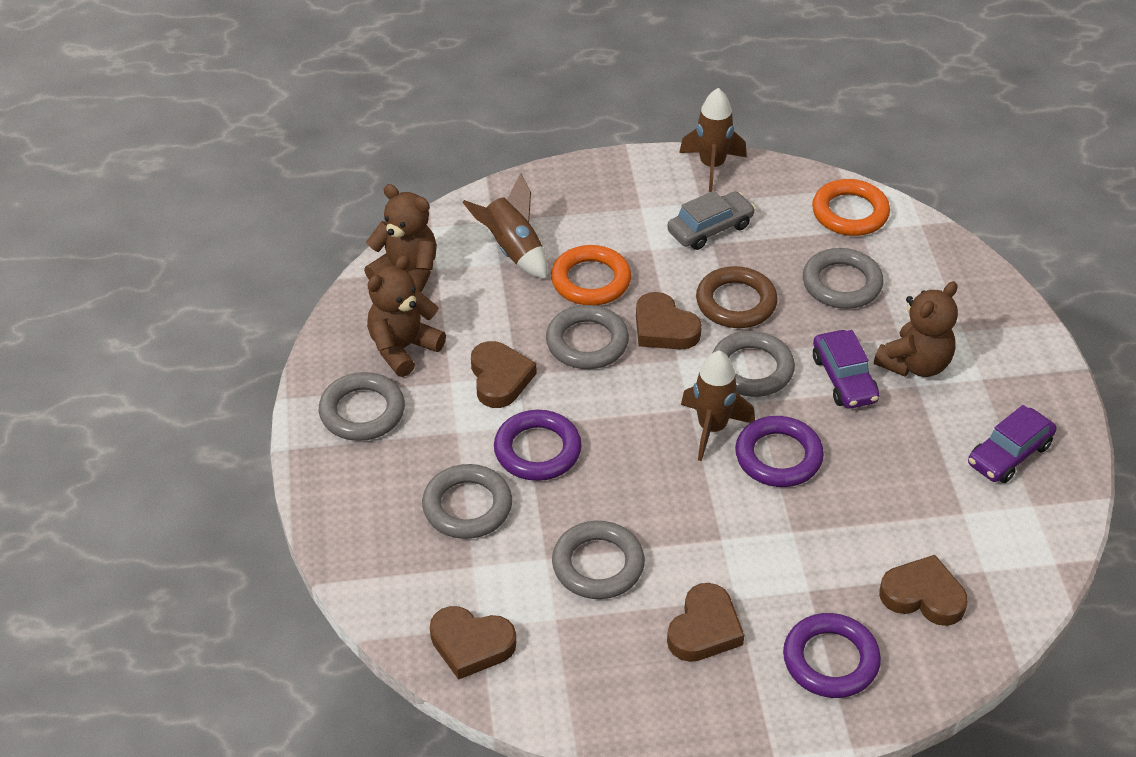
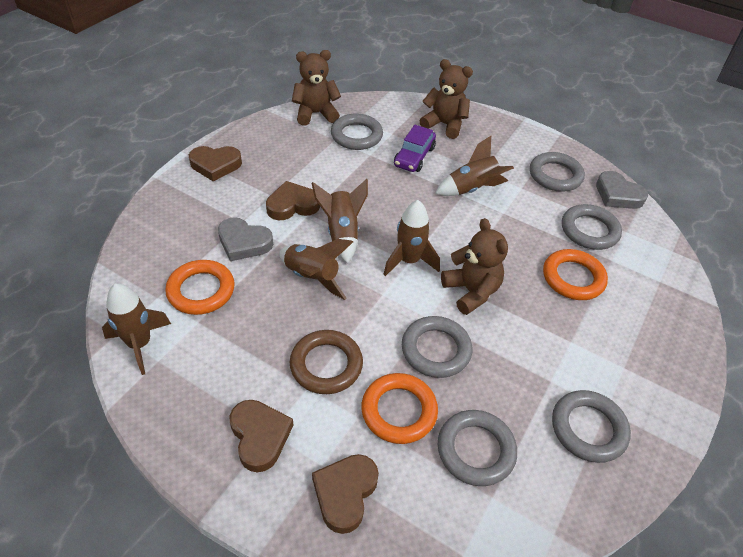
brown heart: 5 -> 4
brown rocket: 3 -> 5
grey car: 1 -> 0
grey heart: 0 -> 2
orange ring: 2 -> 3
purple car: 2 -> 1
purple ring: 3 -> 0

